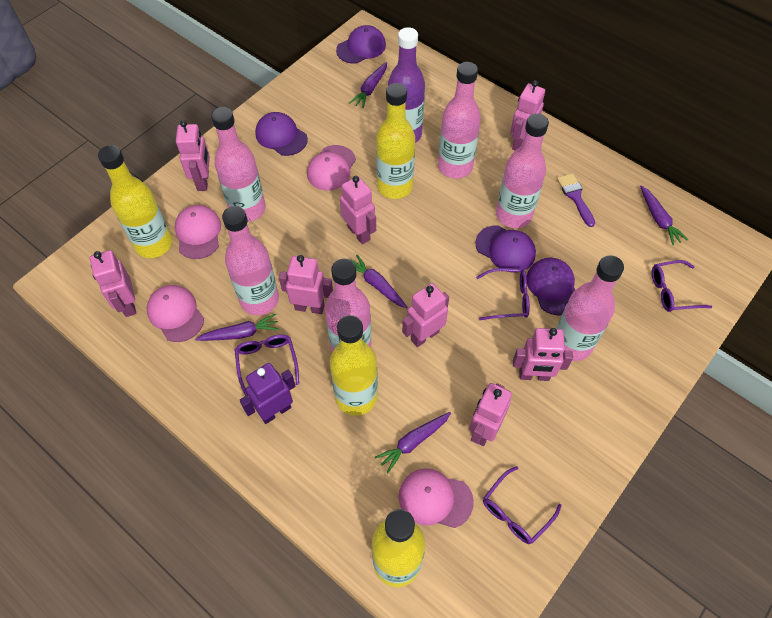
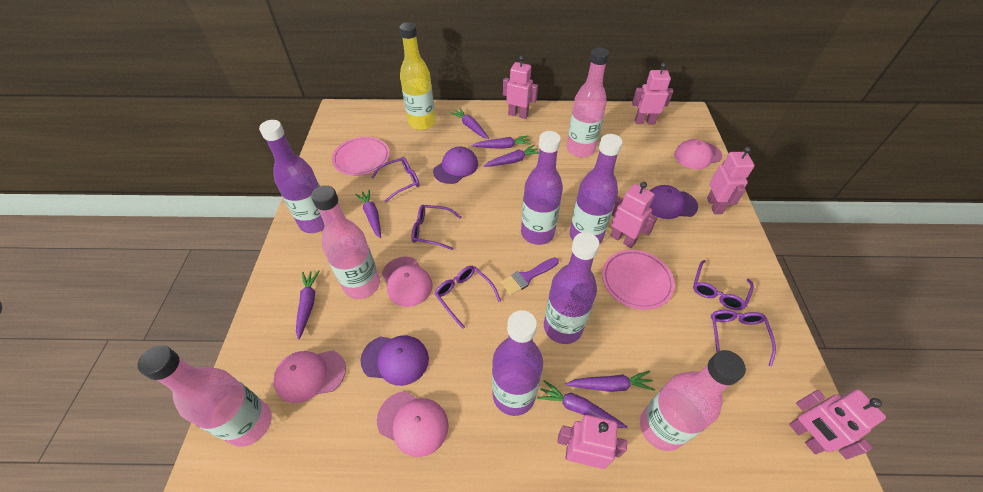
pink bottle: 6 -> 4
pink plate: 0 -> 2
pink robot: 8 -> 6
purple bottle: 1 -> 5
purple cap: 4 -> 3
purple carrot: 5 -> 7
purple glasses: 4 -> 5
purple robot: 1 -> 0
yellow bottle: 4 -> 1

